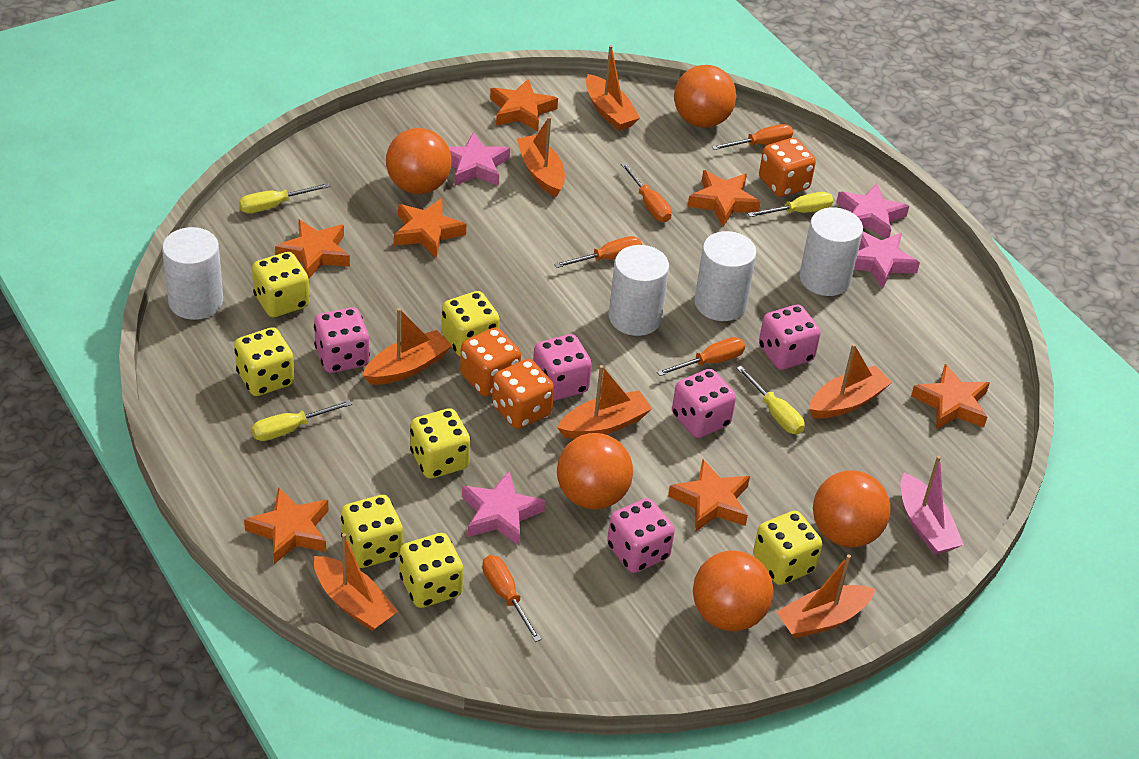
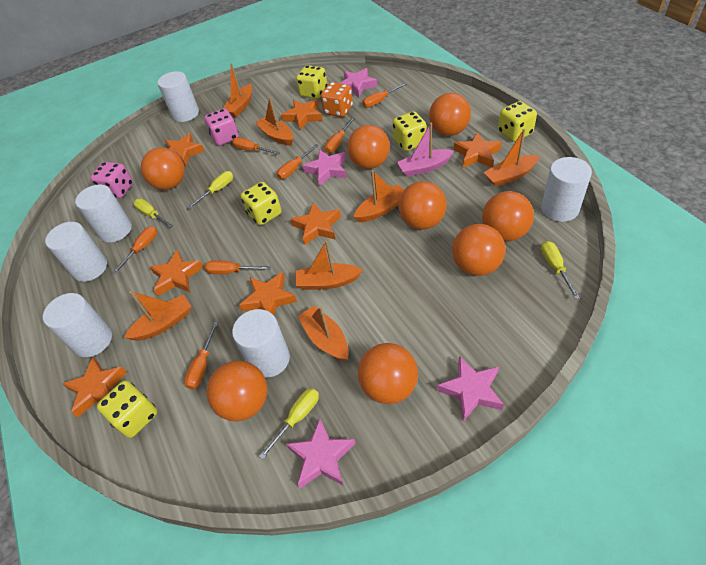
orange ball: 5 -> 8
orange dice: 3 -> 1
orange screwdriver: 5 -> 7
pink dice: 5 -> 2
white cylinder: 4 -> 6
yellow dice: 7 -> 5

